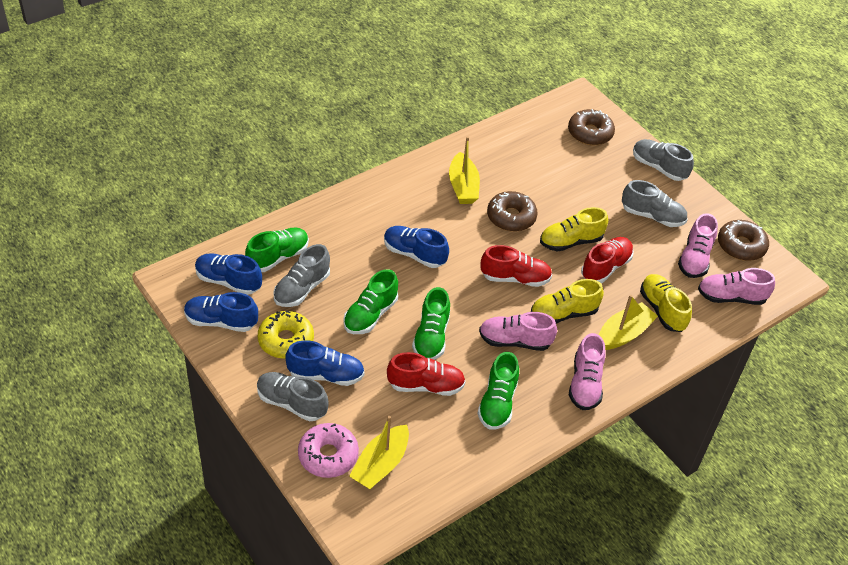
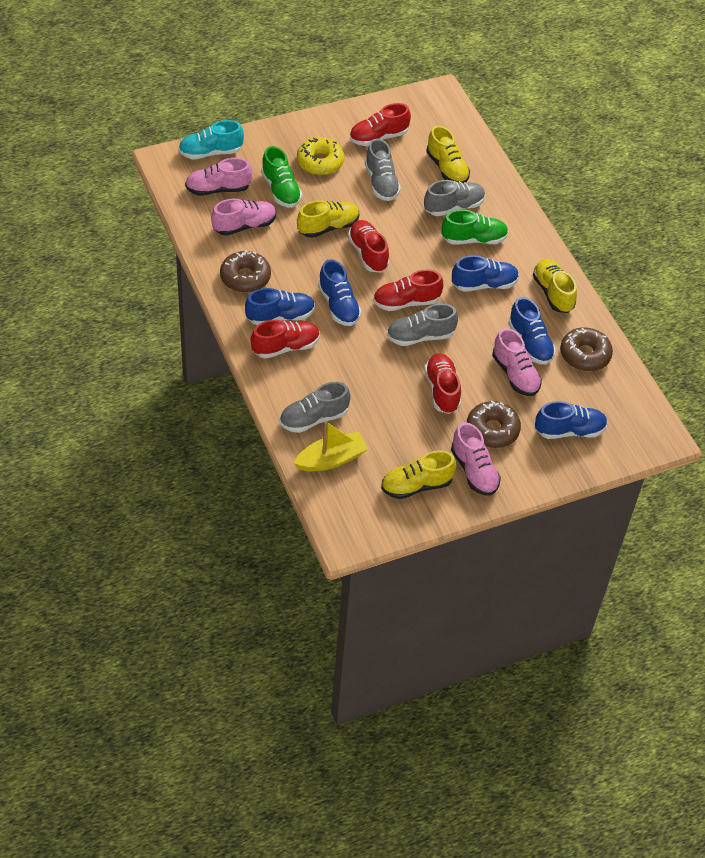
blue shoe: 4 -> 5
green shoe: 4 -> 2
pink donut: 1 -> 0
red shoe: 3 -> 5
turquoise shoe: 0 -> 1
yellow boat: 3 -> 1
yellow shoe: 3 -> 4

